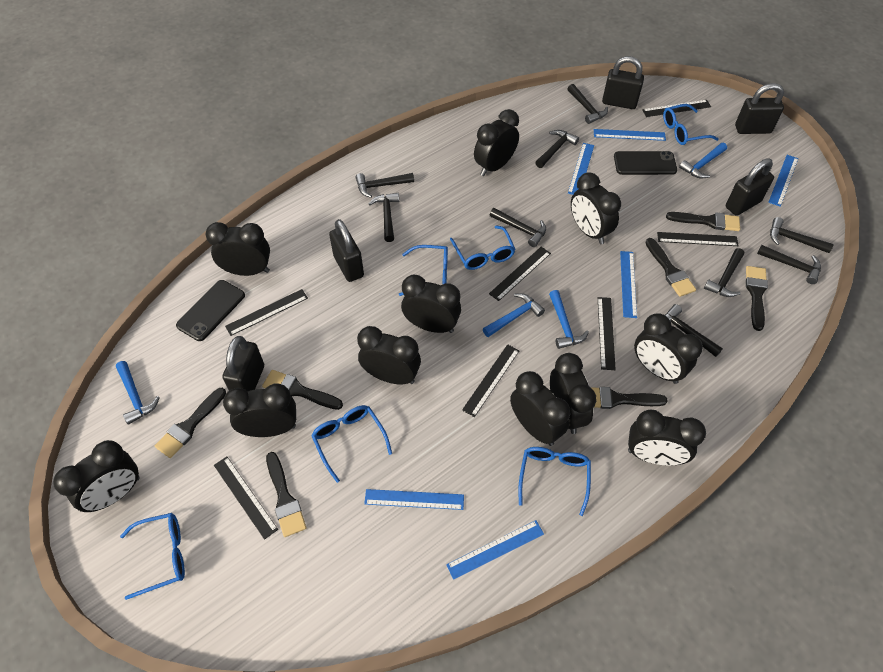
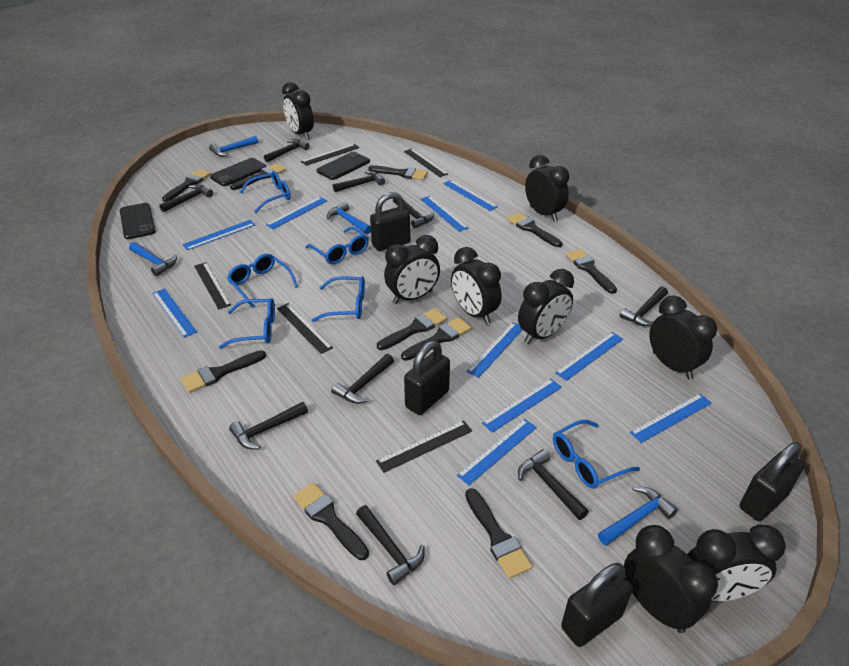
black brush: 7 -> 10
black clock: 11 -> 8
black padlock: 5 -> 4
black phone: 2 -> 3
black ruler: 7 -> 5
blue ruler: 6 -> 10

